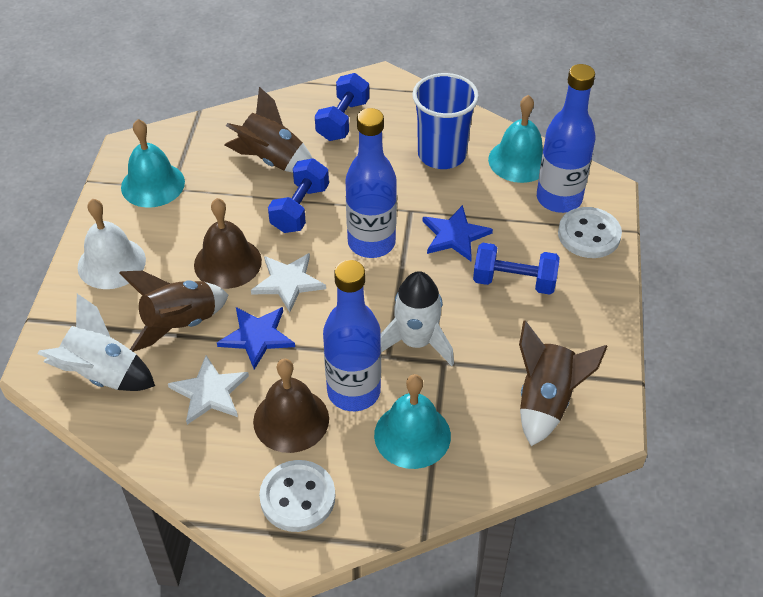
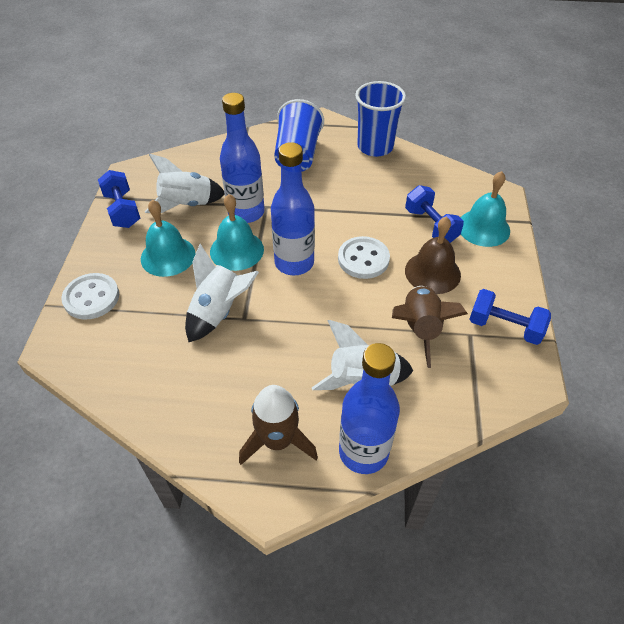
blue cup: 1 -> 2
blue star: 2 -> 0
brown bell: 2 -> 1
brown rocket: 3 -> 2
white bell: 1 -> 0
white rocket: 2 -> 3
white star: 2 -> 0

